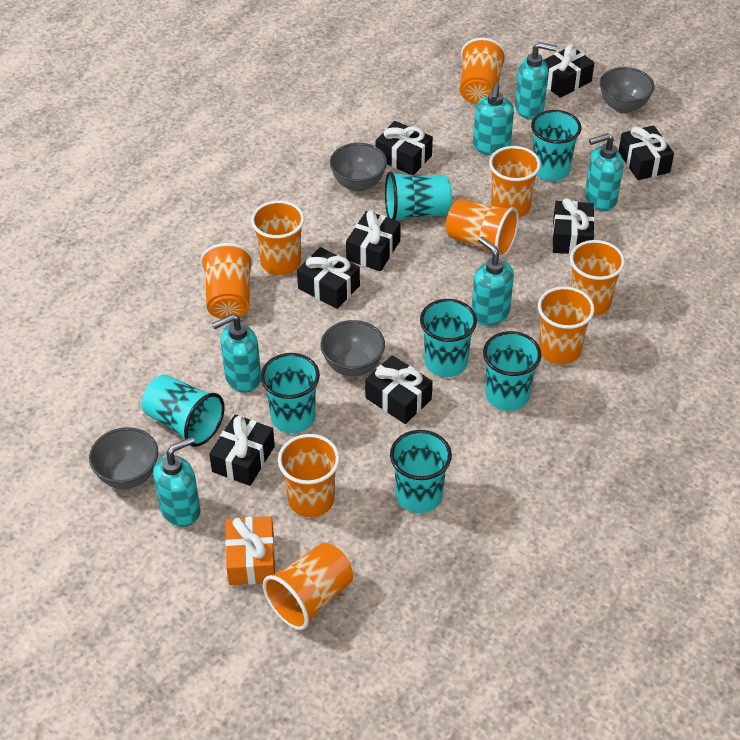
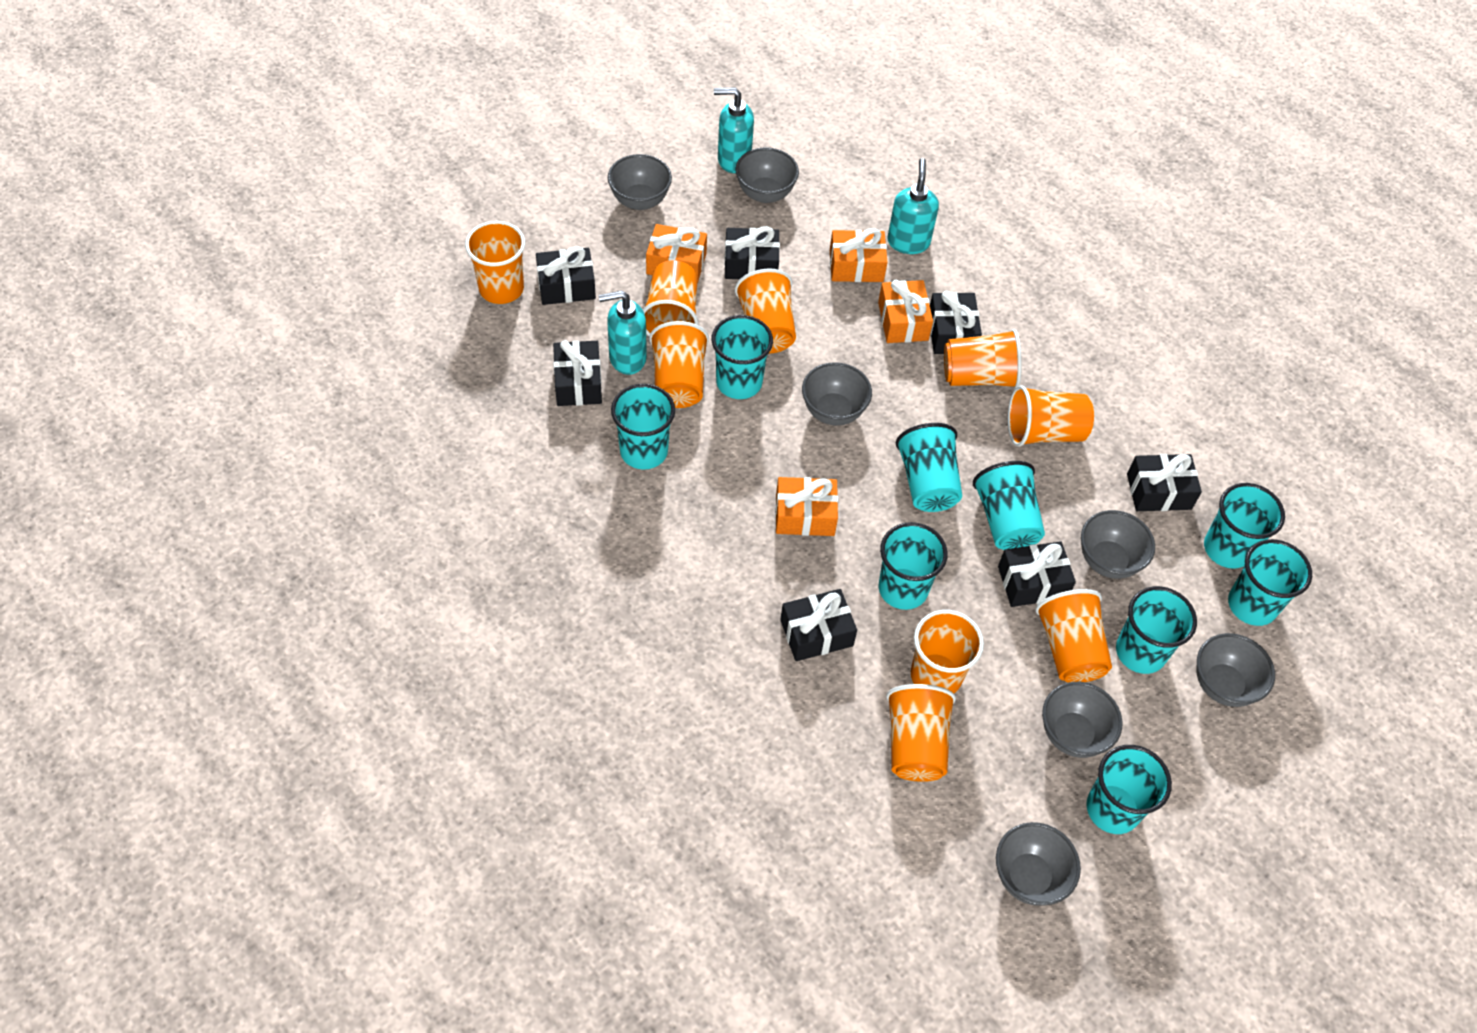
black gift: 8 -> 7
grey bowl: 4 -> 7
orange gift: 1 -> 4
turquoise cup: 7 -> 9
turquoise soap dispenser: 6 -> 3

